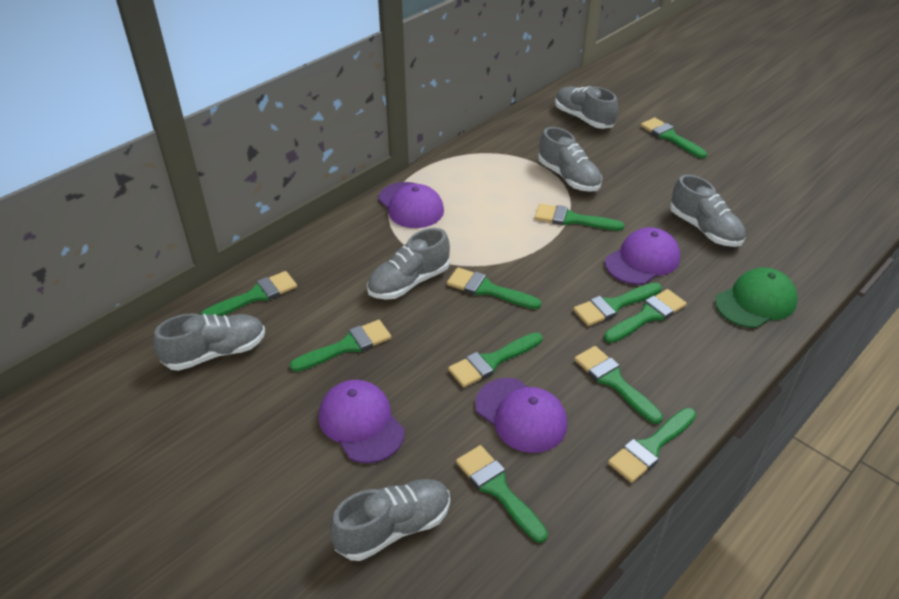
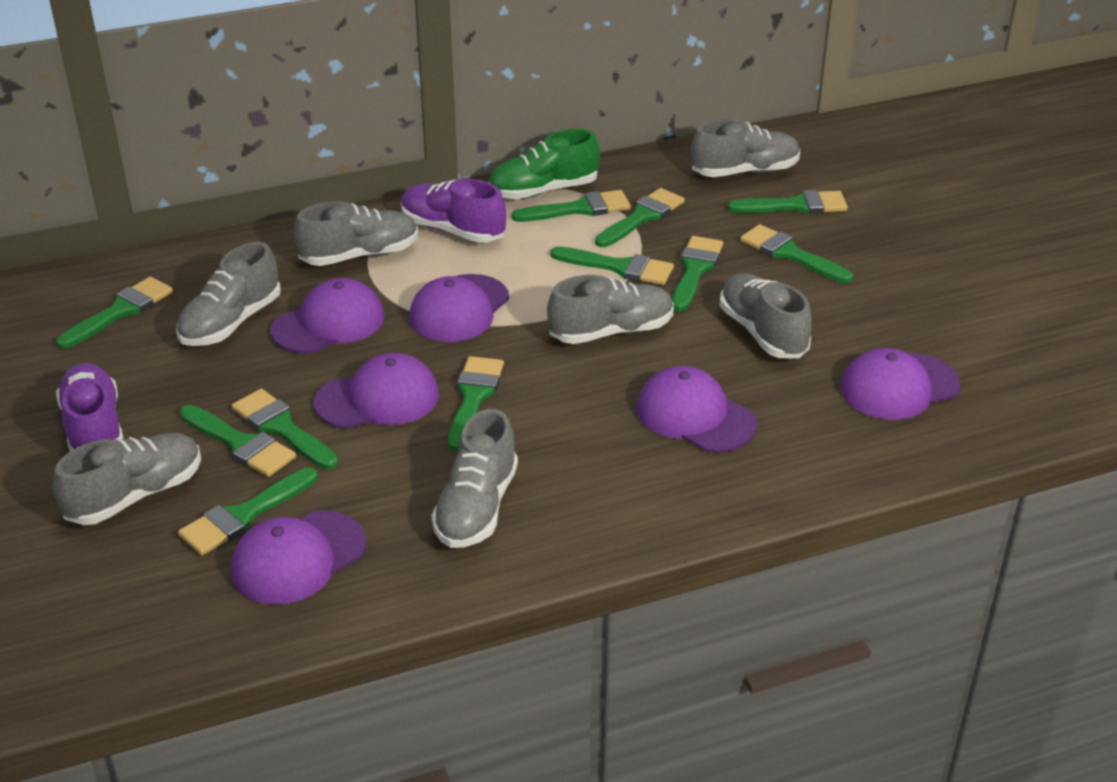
green cap: 1 -> 0
green shoe: 0 -> 1
grey shoe: 6 -> 7
purple cap: 4 -> 6
purple shoe: 0 -> 2

